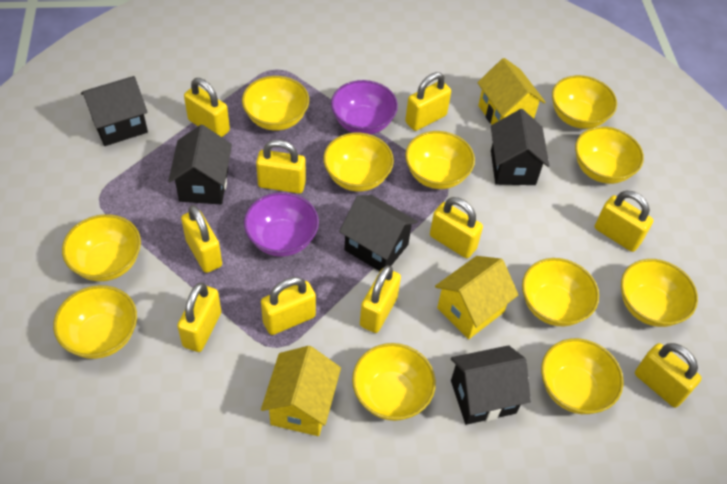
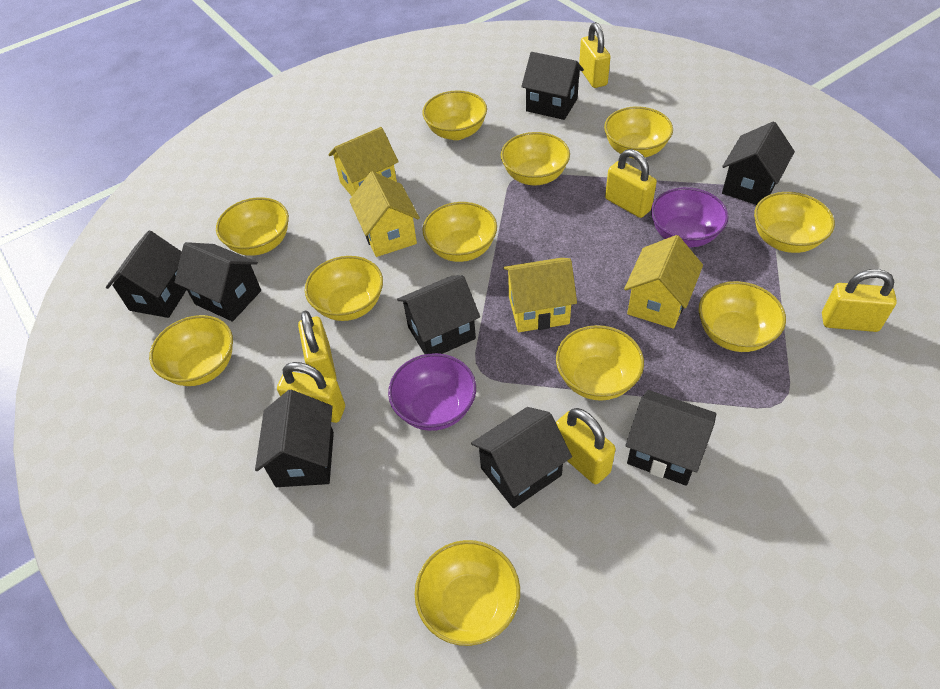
black house: 5 -> 8
yellow house: 3 -> 4
yellow padlock: 10 -> 6

